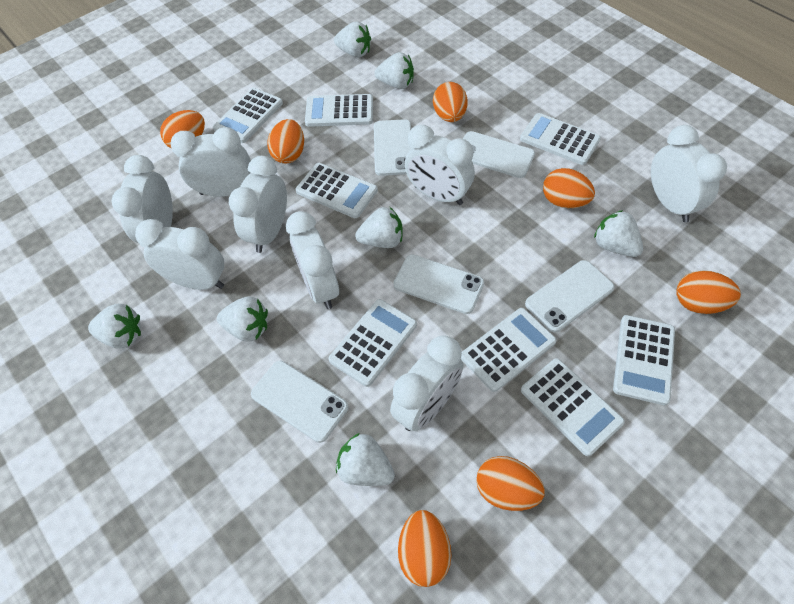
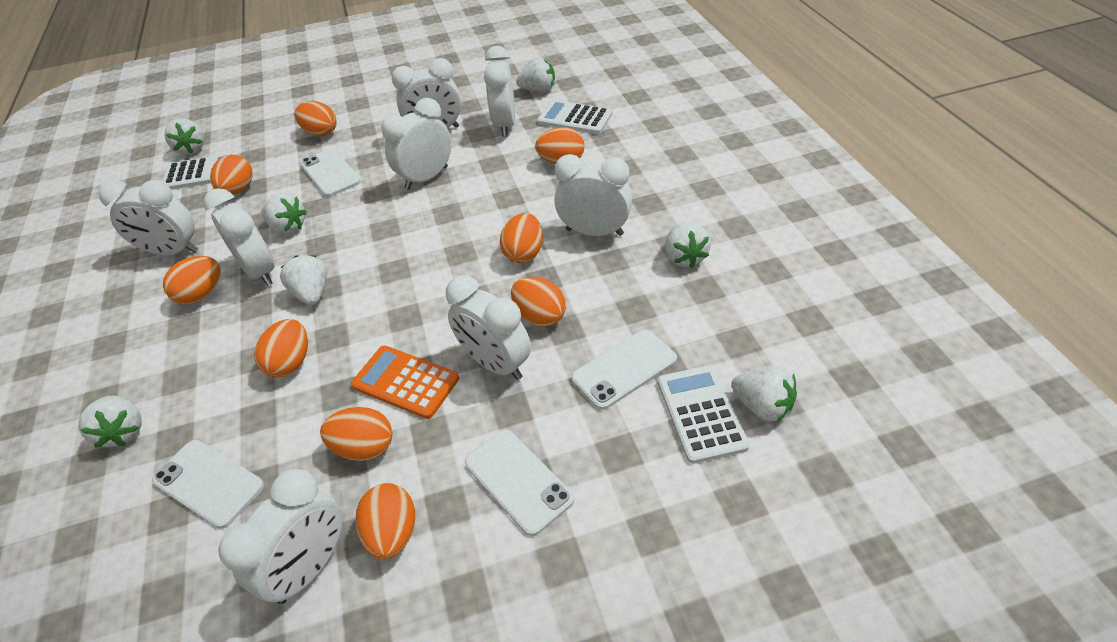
orange calculator: 0 -> 1
orange egg: 7 -> 9
white calculator: 8 -> 3
white phone: 5 -> 4

